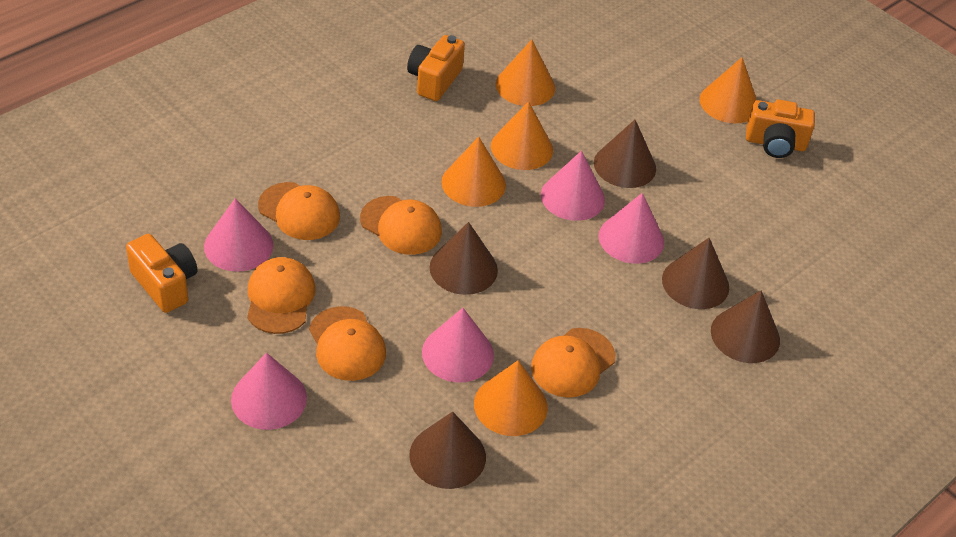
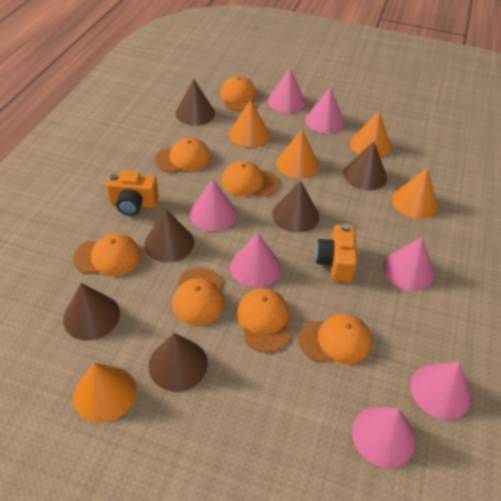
brown cone: 5 -> 6
orange camera: 3 -> 2
orange cap: 5 -> 7
pink cone: 5 -> 7

